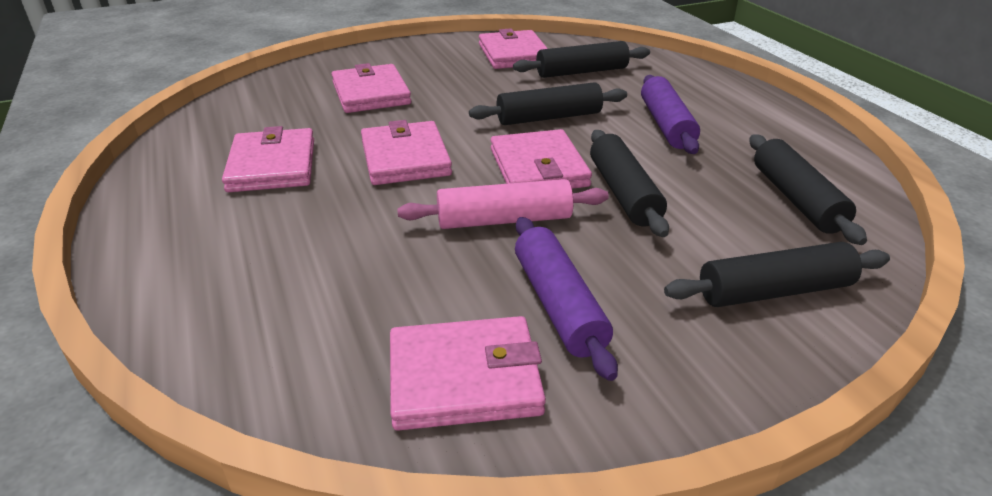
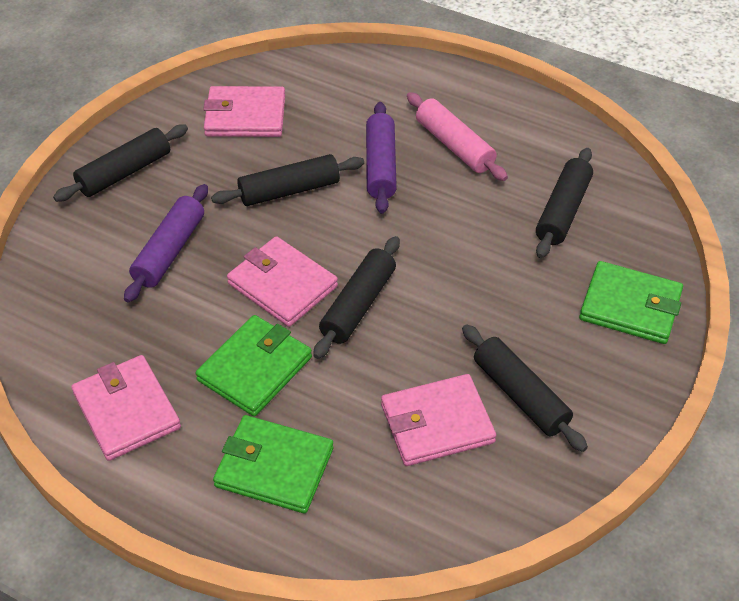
green wallet: 0 -> 3
pink wallet: 6 -> 4

